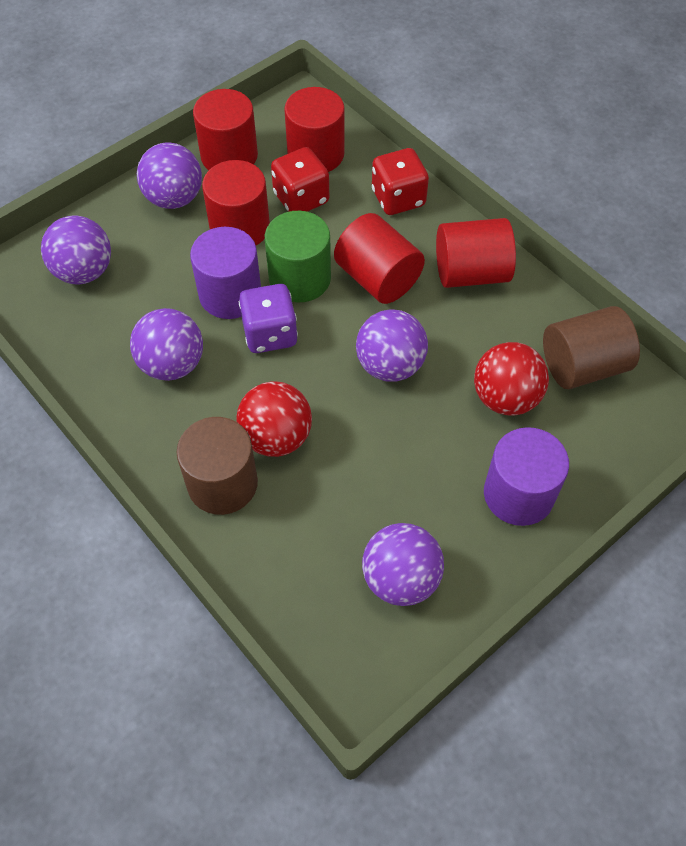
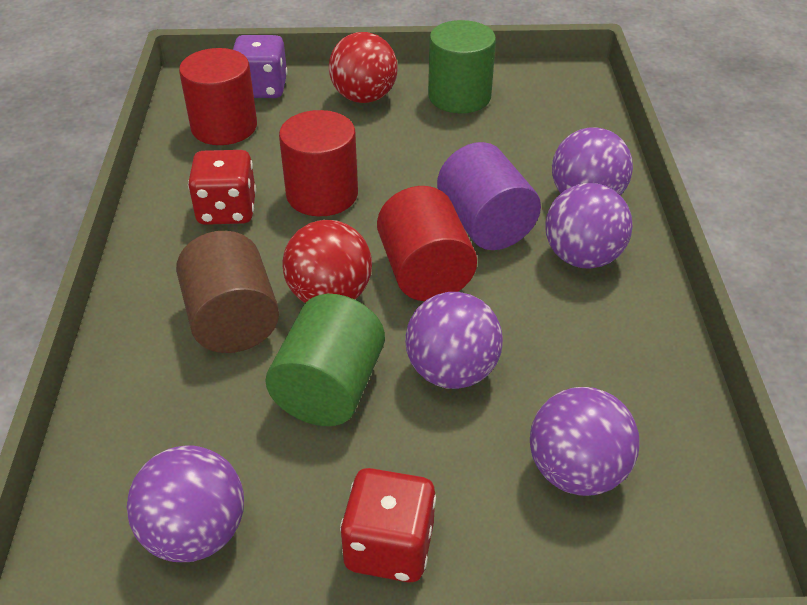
brown cylinder: 2 -> 1
green cylinder: 1 -> 2
purple cylinder: 2 -> 1
red cylinder: 5 -> 3

